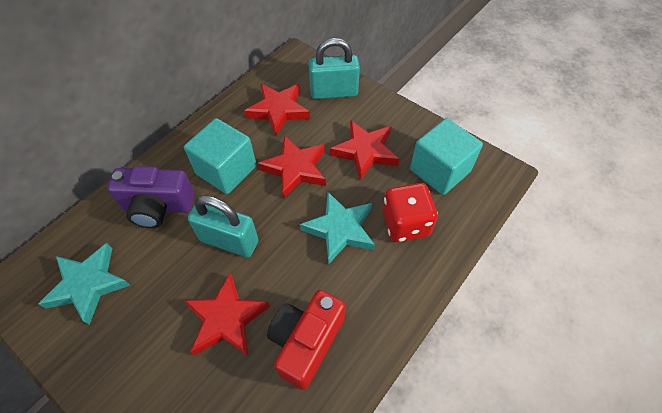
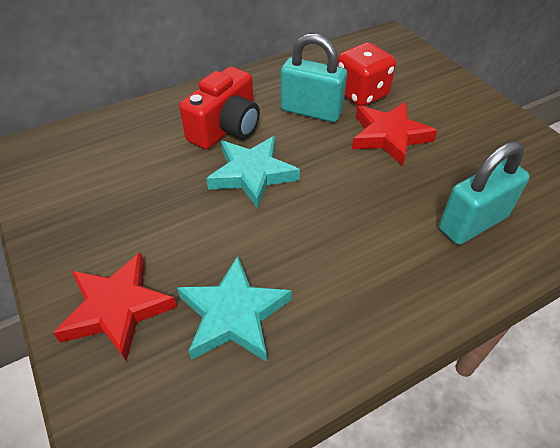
purple camera: 1 -> 0
red star: 4 -> 2
turquoise cube: 2 -> 0

